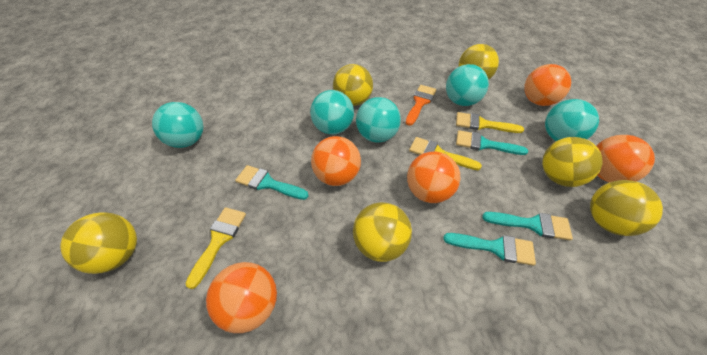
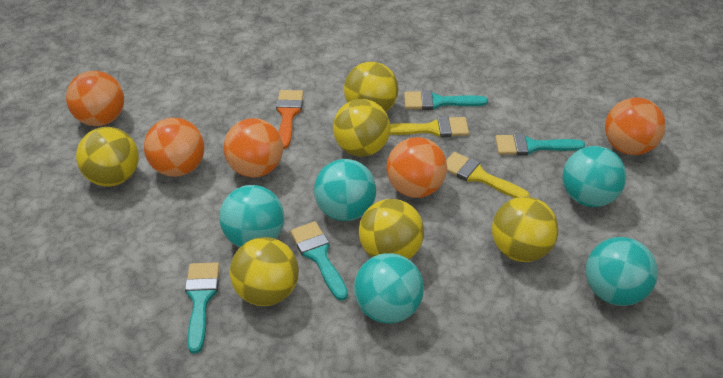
yellow brush: 3 -> 2

